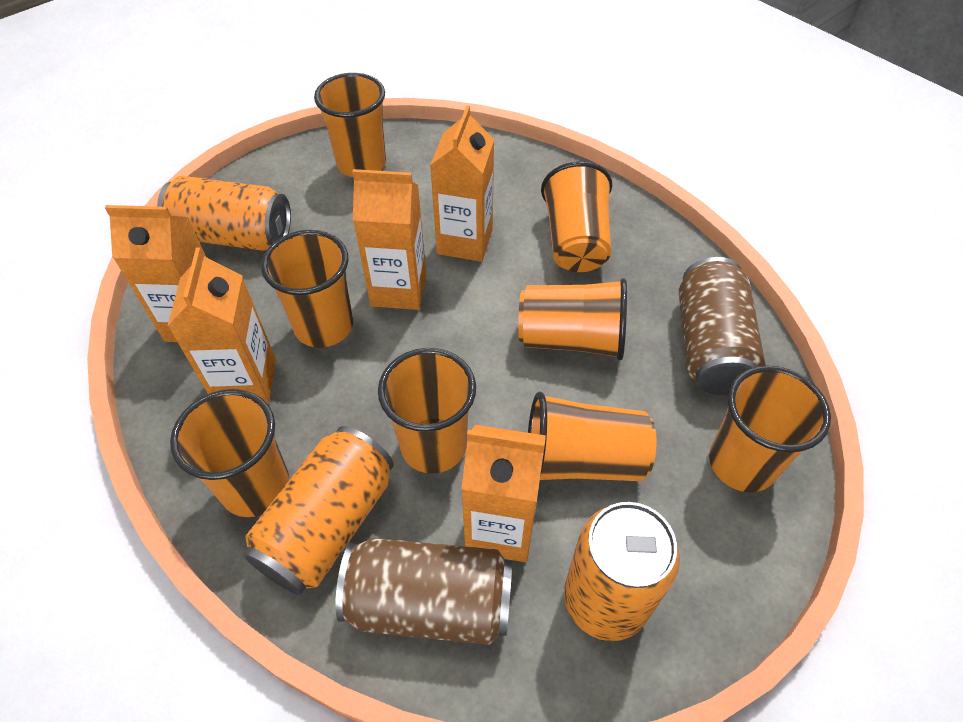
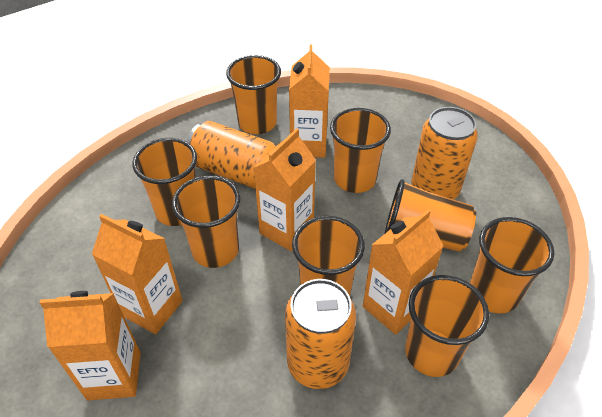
brown can: 2 -> 0

